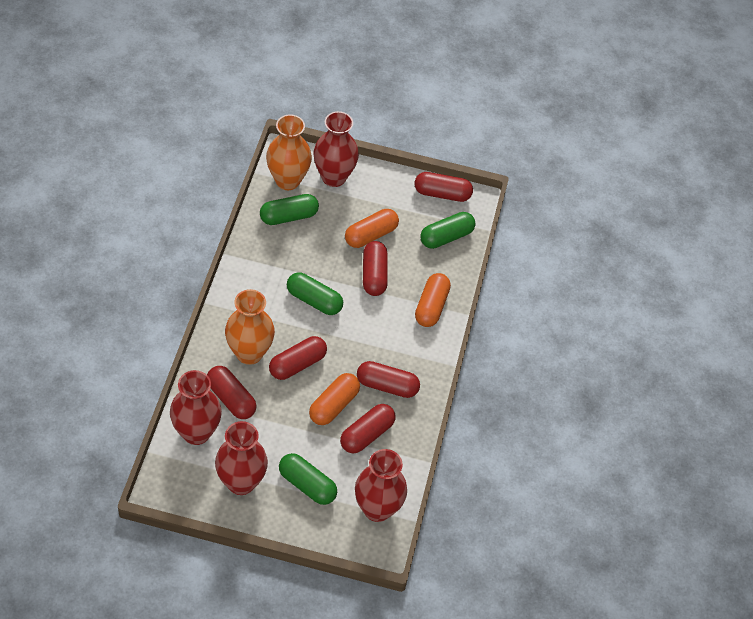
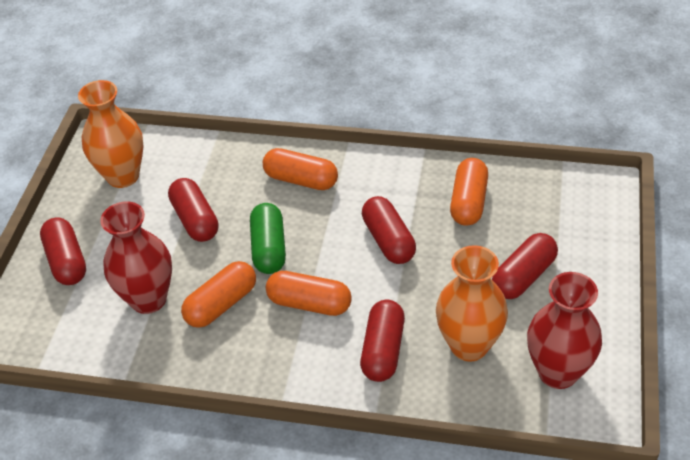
green capsule: 4 -> 1
orange capsule: 3 -> 4
red capsule: 6 -> 5
red vase: 4 -> 2

